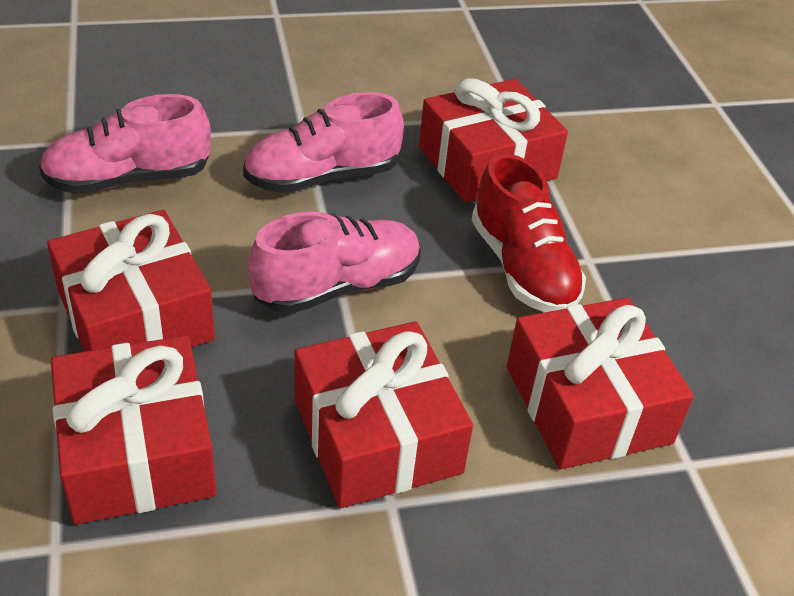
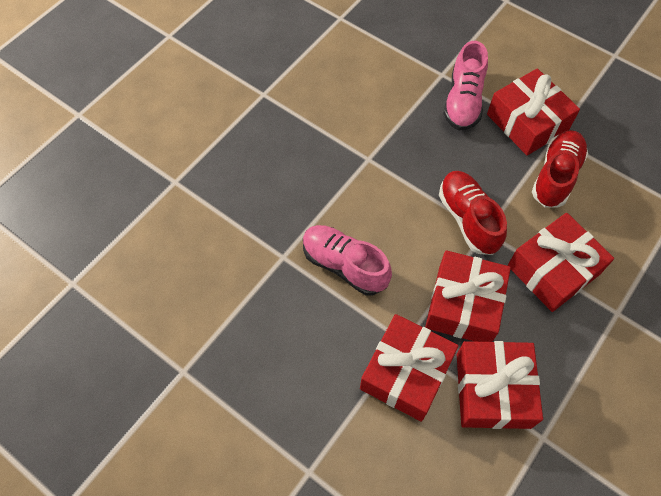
pink shoe: 3 -> 2
red shoe: 1 -> 2

